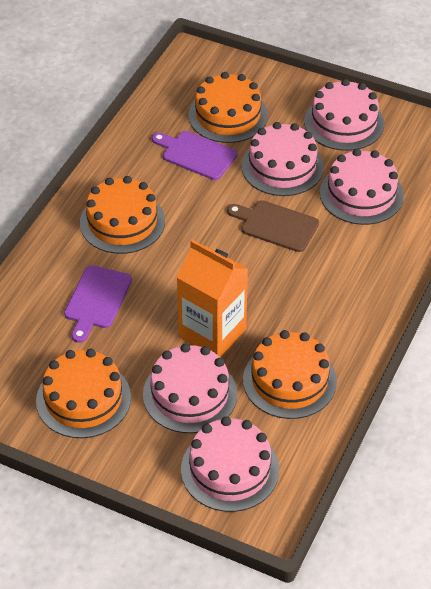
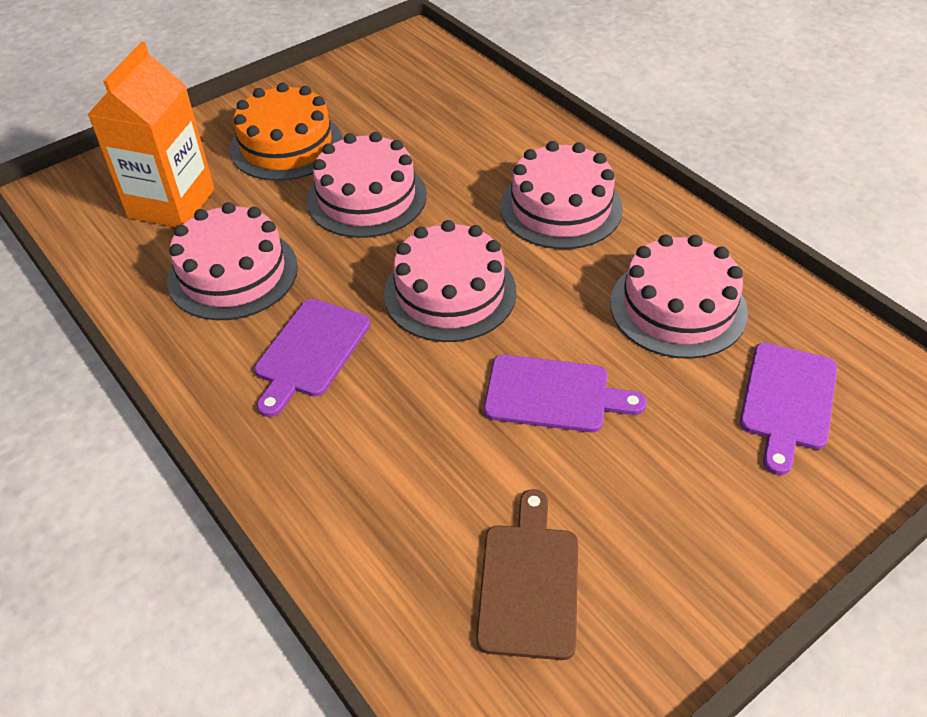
orange cake: 4 -> 1
purple cutting board: 2 -> 3

